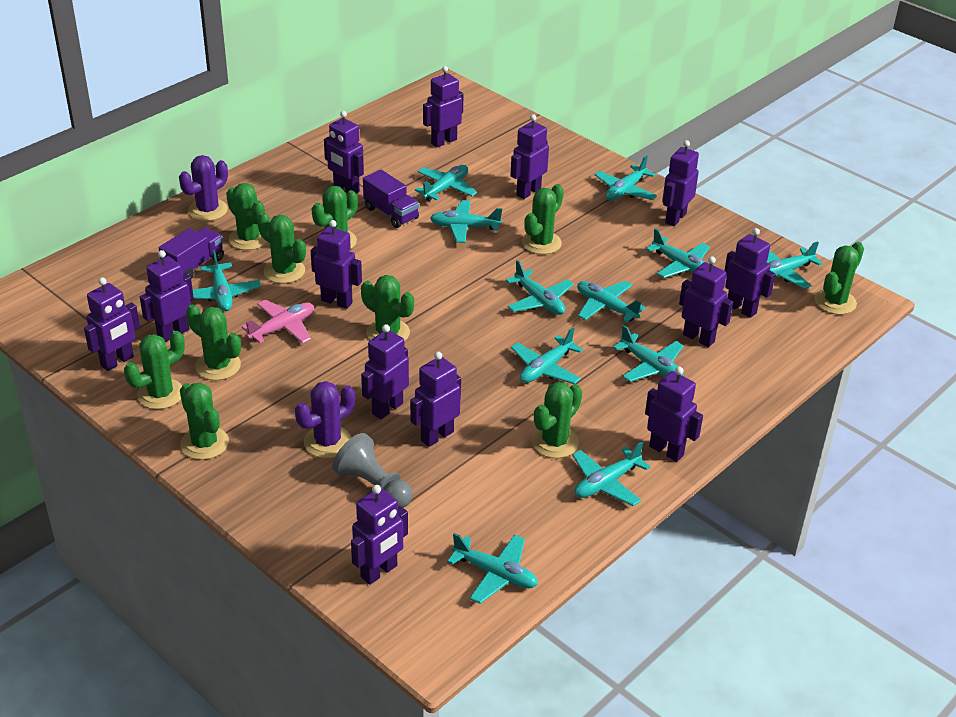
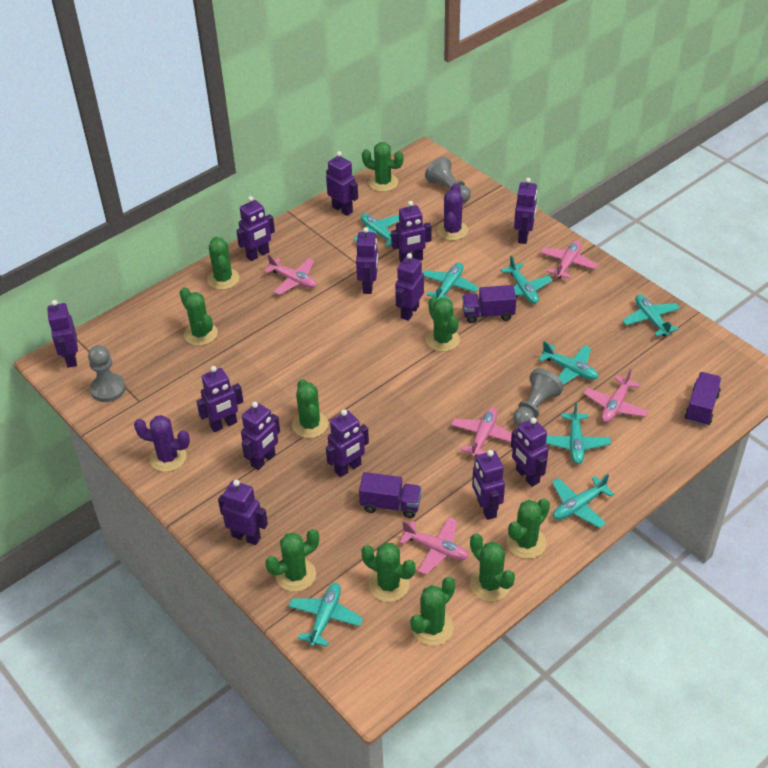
grey pawn: 1 -> 3
pink plane: 1 -> 5
purple truck: 2 -> 3
turquoise plane: 12 -> 8

